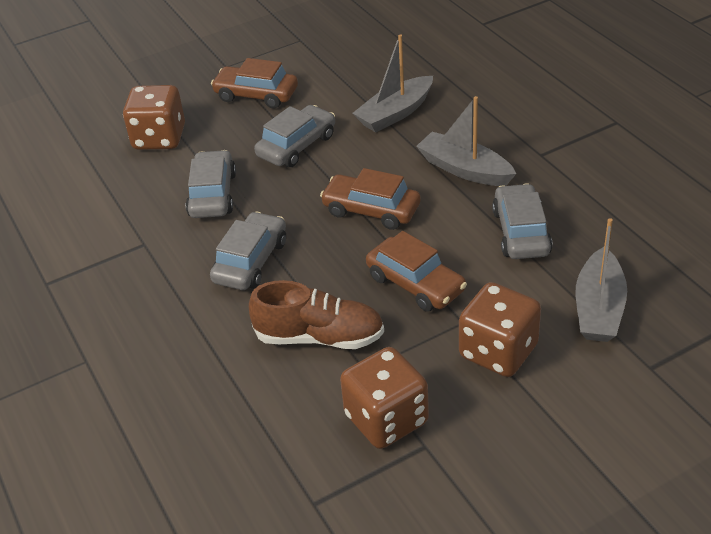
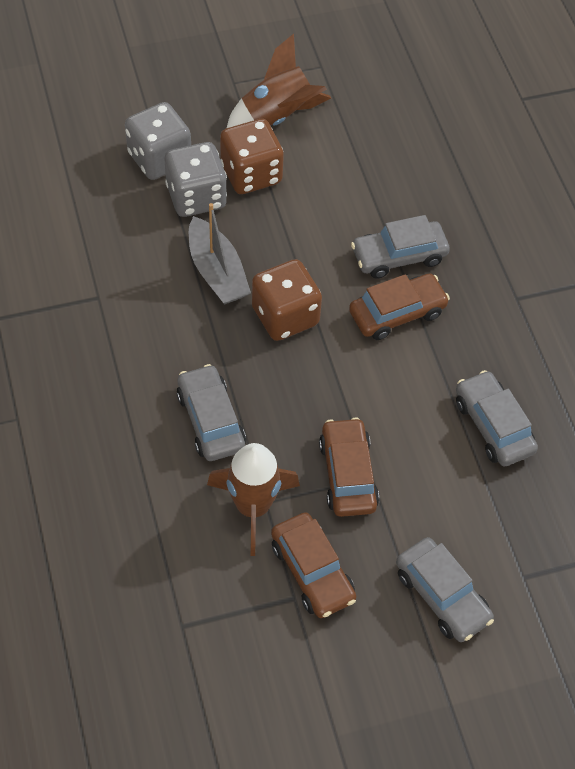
brown dice: 3 -> 2
brown rocket: 0 -> 2
brown shoe: 1 -> 0
grey boat: 3 -> 1
grey dice: 0 -> 2

